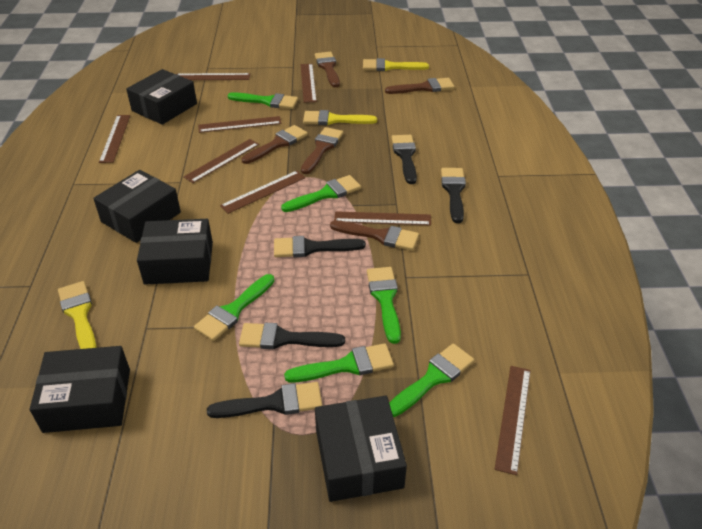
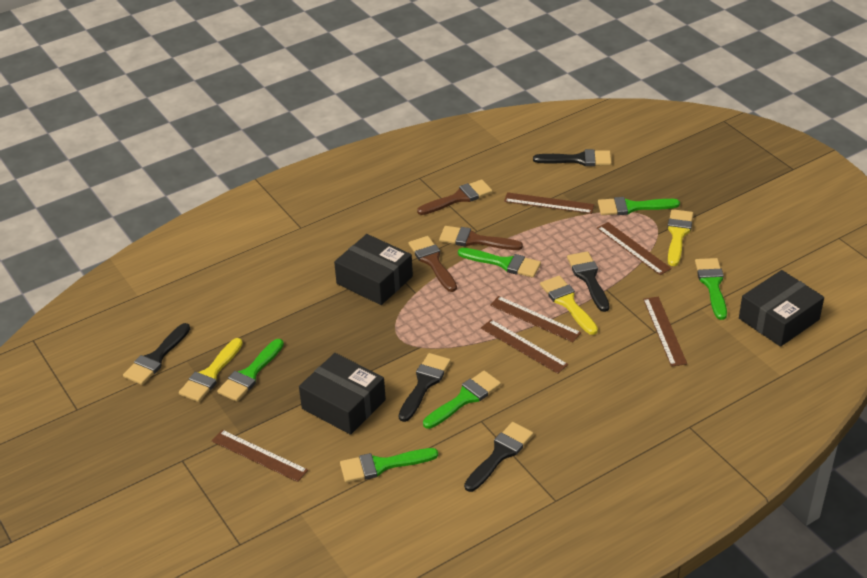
black box: 5 -> 3
brown brush: 5 -> 3
brown ruler: 8 -> 6

